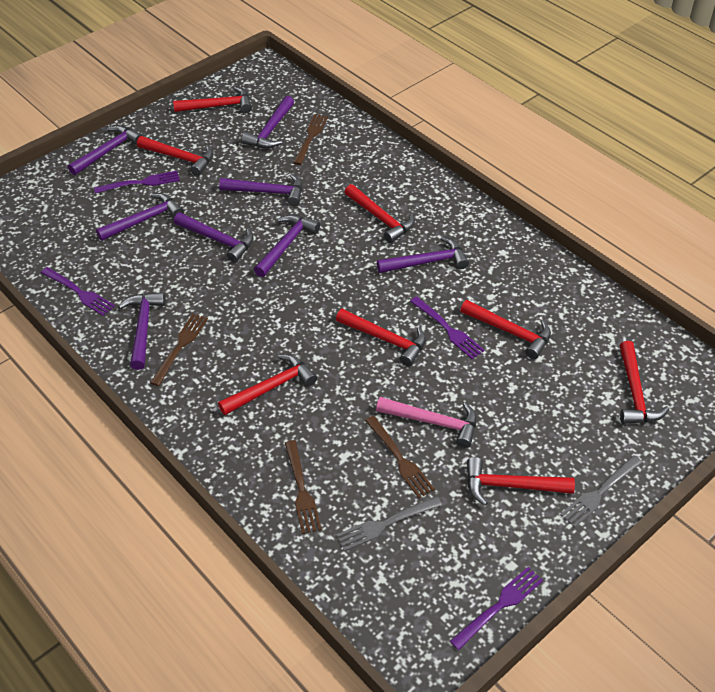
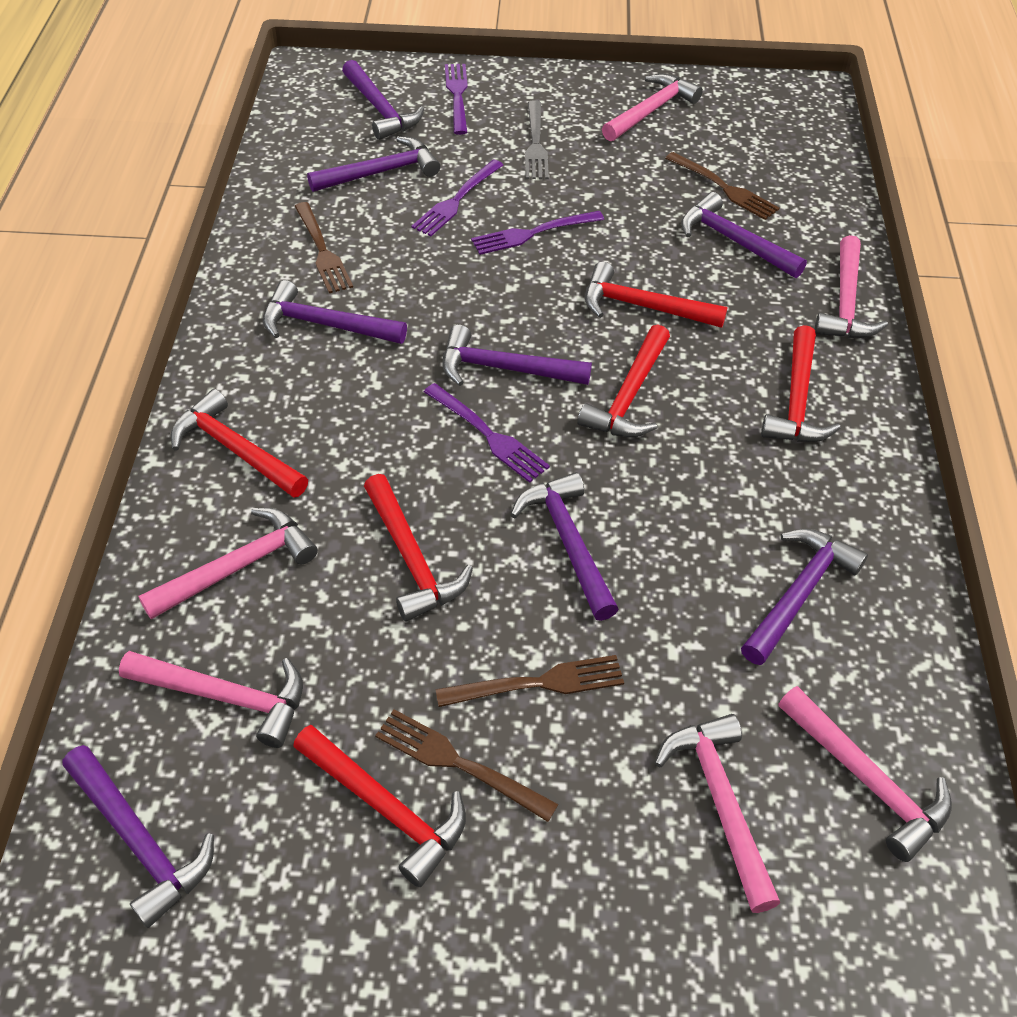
grey fork: 2 -> 1
pink hammer: 1 -> 6
red hammer: 8 -> 6

